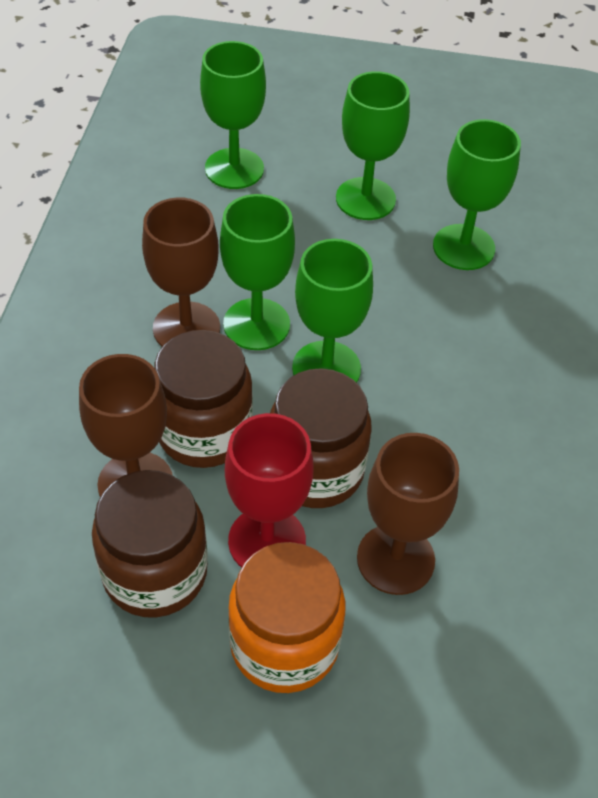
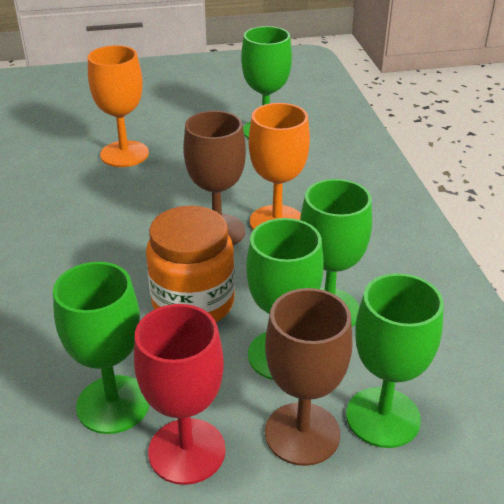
brown goblet: 3 -> 2
brown jar: 3 -> 0
orange goblet: 0 -> 2

